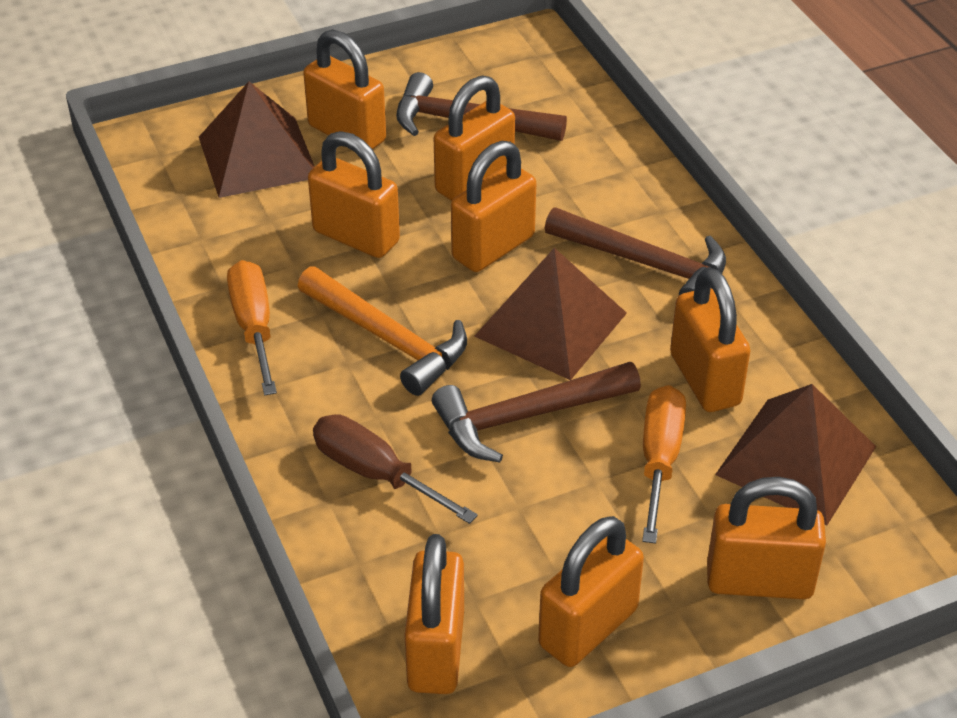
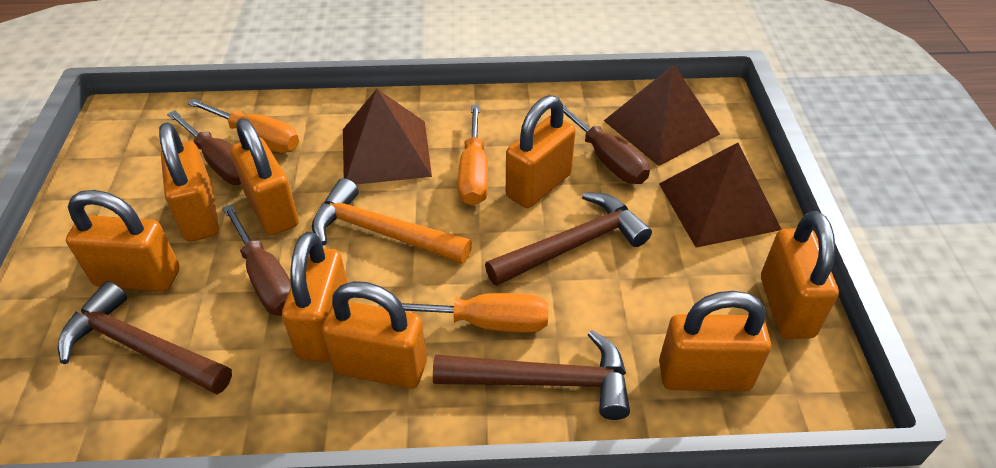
brown screwdriver: 1 -> 3
orange screwdriver: 2 -> 3

